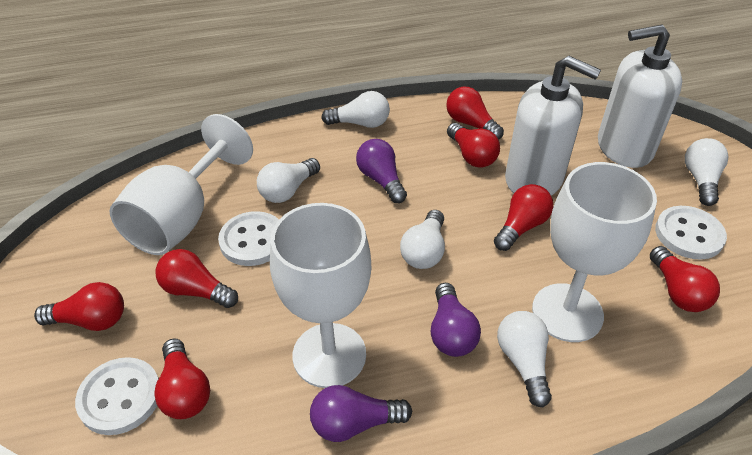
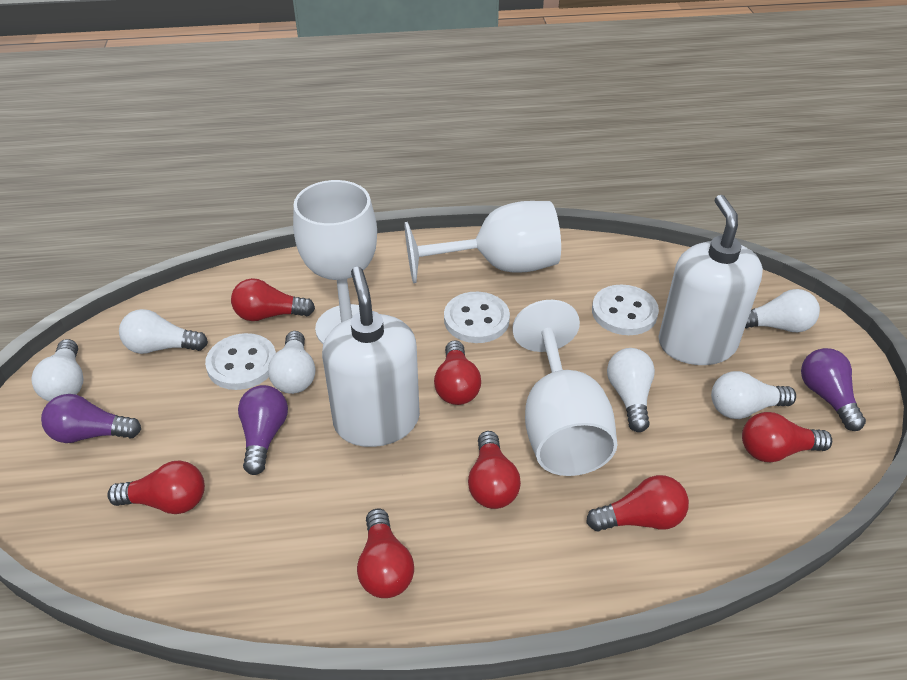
white light bulb: 5 -> 6

